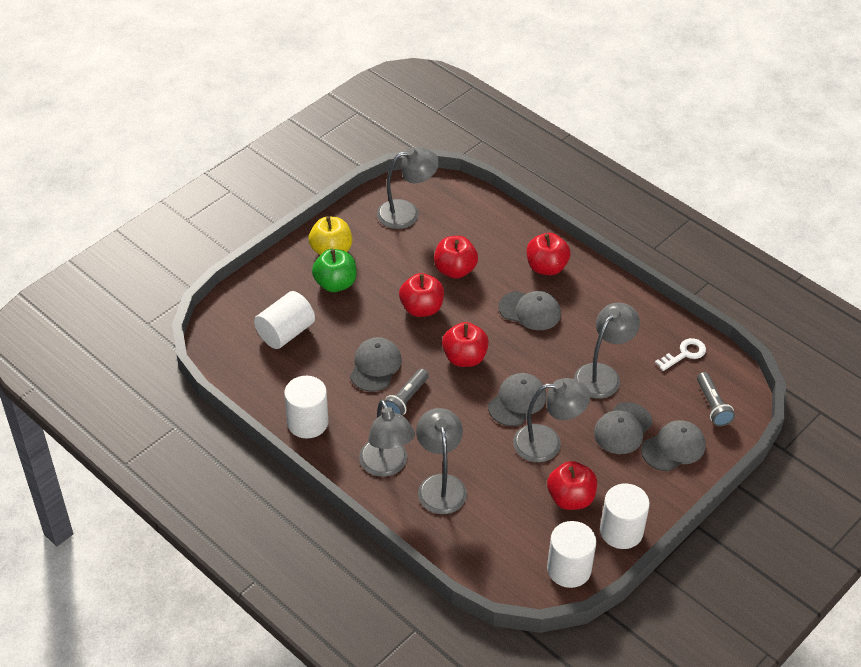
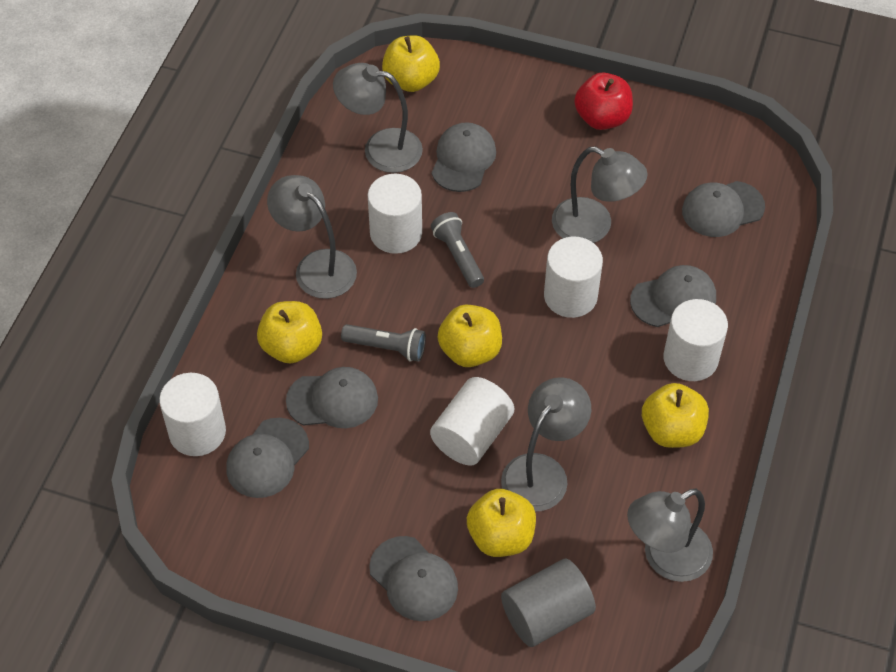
green apple: 1 -> 0
grey cap: 5 -> 6
grey cylinder: 0 -> 1
red apple: 5 -> 1
white cylinder: 4 -> 5
white key: 1 -> 0
yellow apple: 1 -> 5

